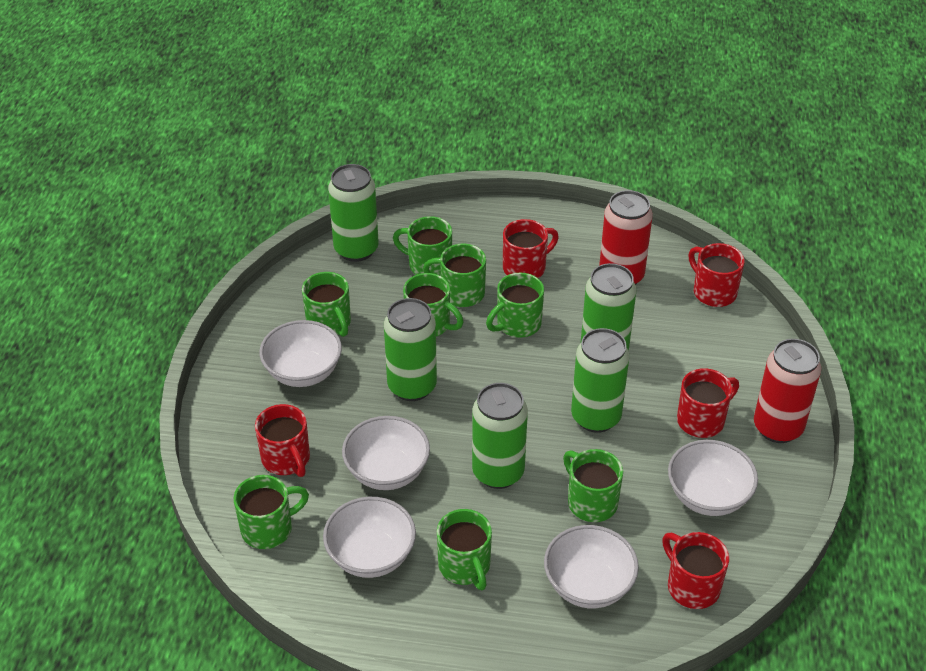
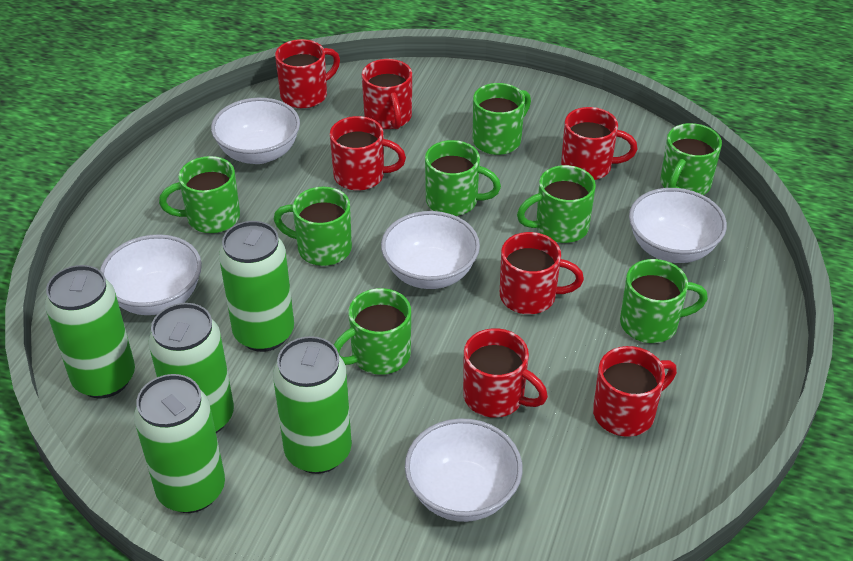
red can: 2 -> 0
red mug: 5 -> 7

